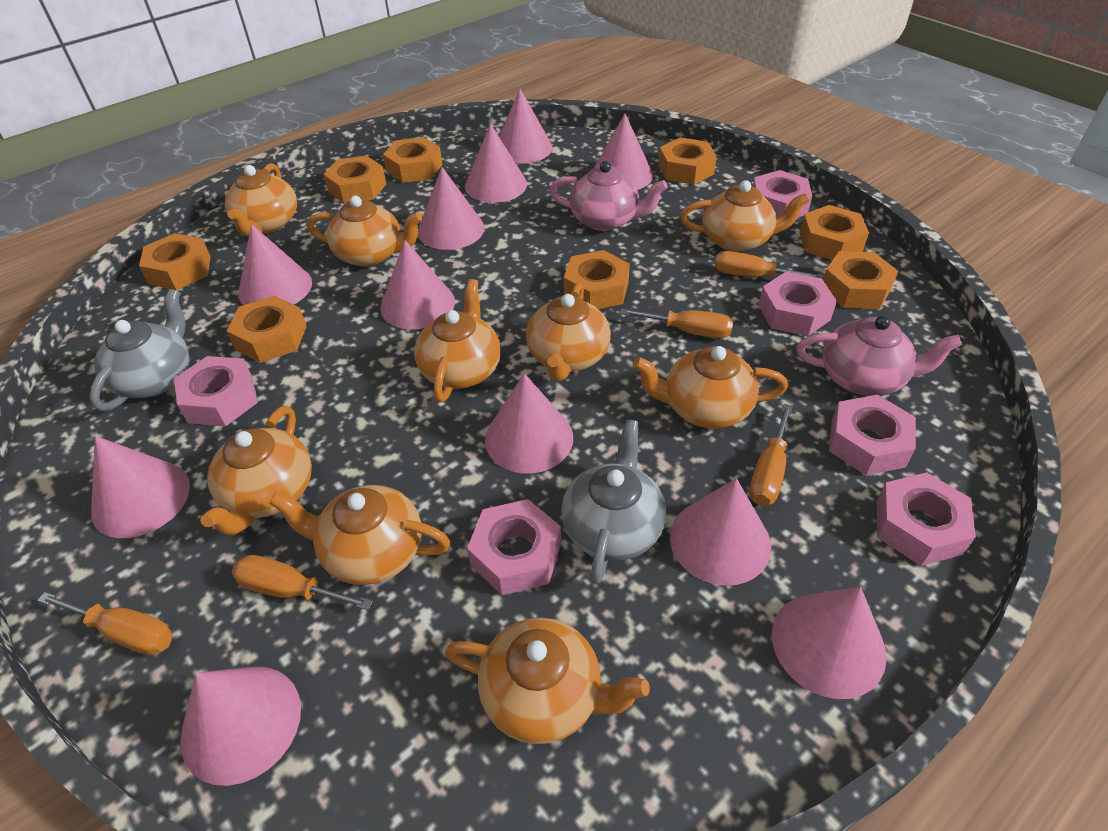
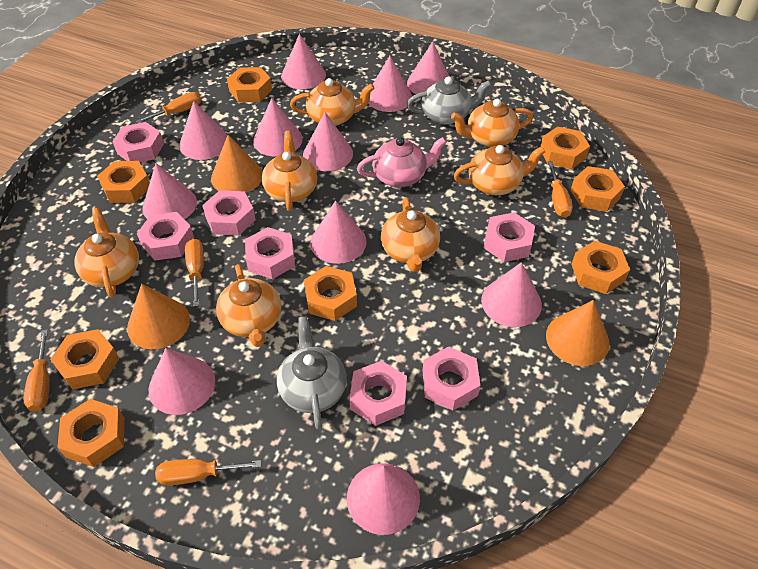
orange cone: 0 -> 3
orange teapot: 9 -> 7
pink nut: 6 -> 7
pink teapot: 2 -> 1

